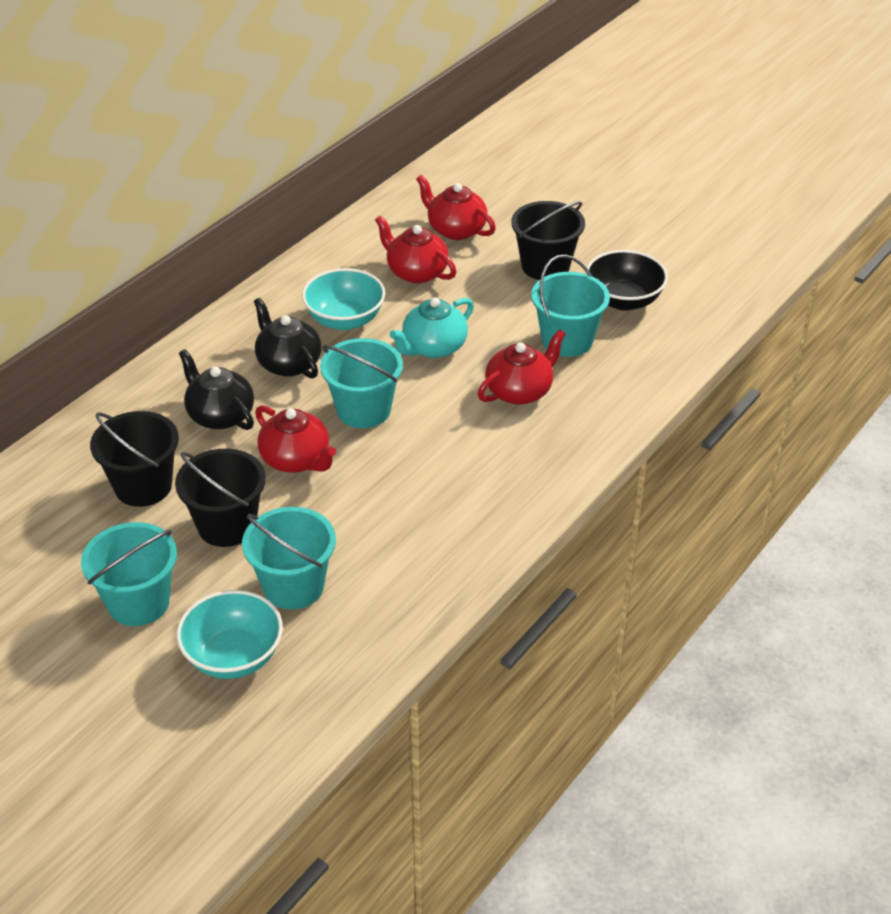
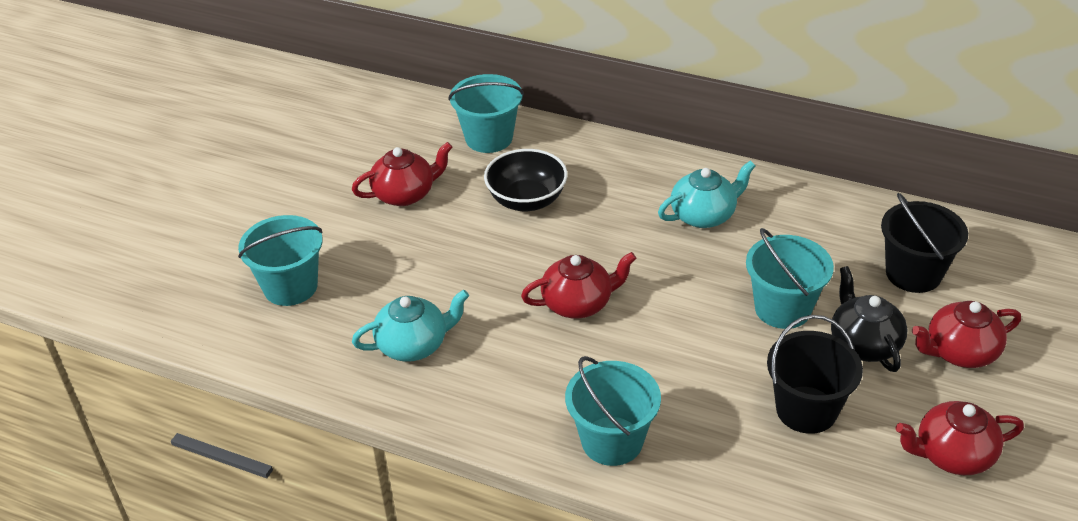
black bucket: 3 -> 2
black teapot: 2 -> 1
turquoise bowl: 2 -> 0
turquoise teapot: 1 -> 2

